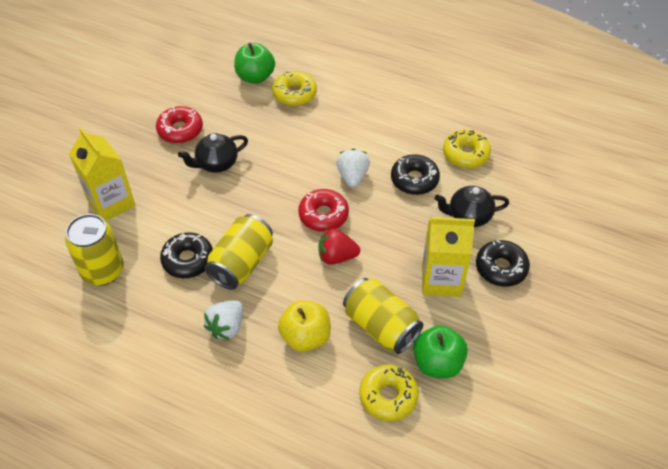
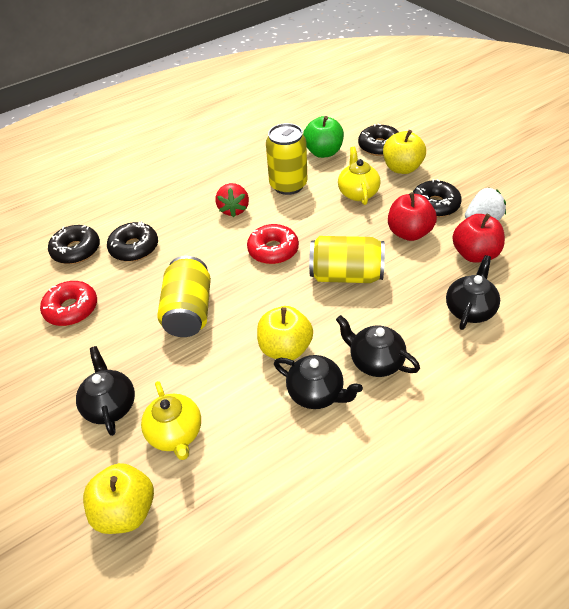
black donut: 3 -> 4
black teapot: 2 -> 4
green apple: 2 -> 1
red apple: 0 -> 2
white strawberry: 2 -> 1
yellow apple: 1 -> 3
yellow carton: 2 -> 0
yellow donut: 3 -> 0
yellow teapot: 0 -> 2

